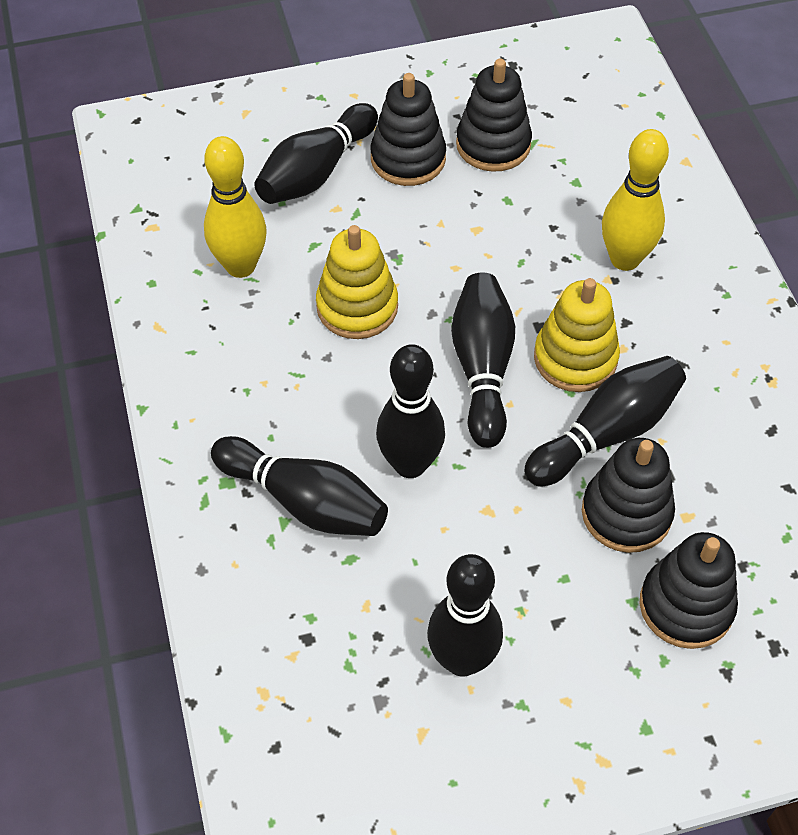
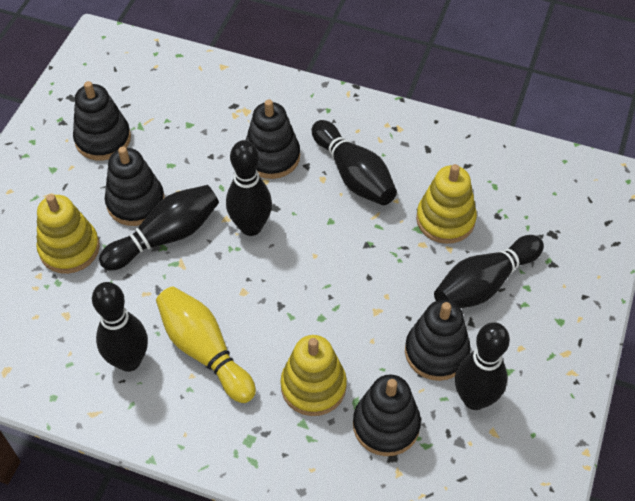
black stacking toy: 4 -> 5
yellow bowling pin: 2 -> 1
yellow stacking toy: 2 -> 3

